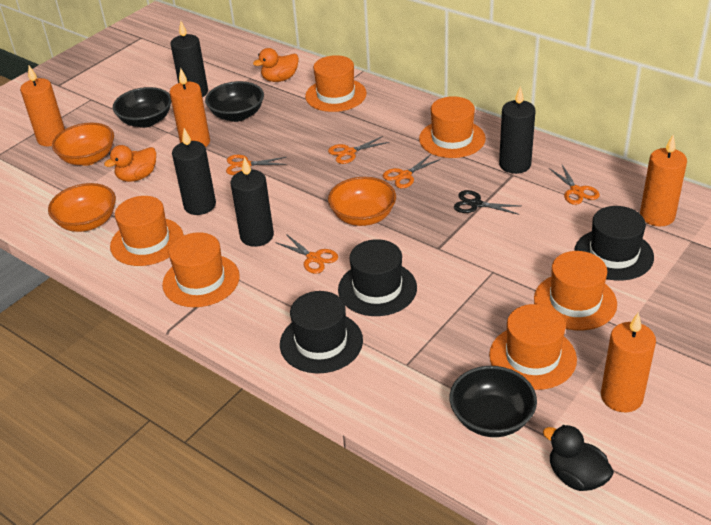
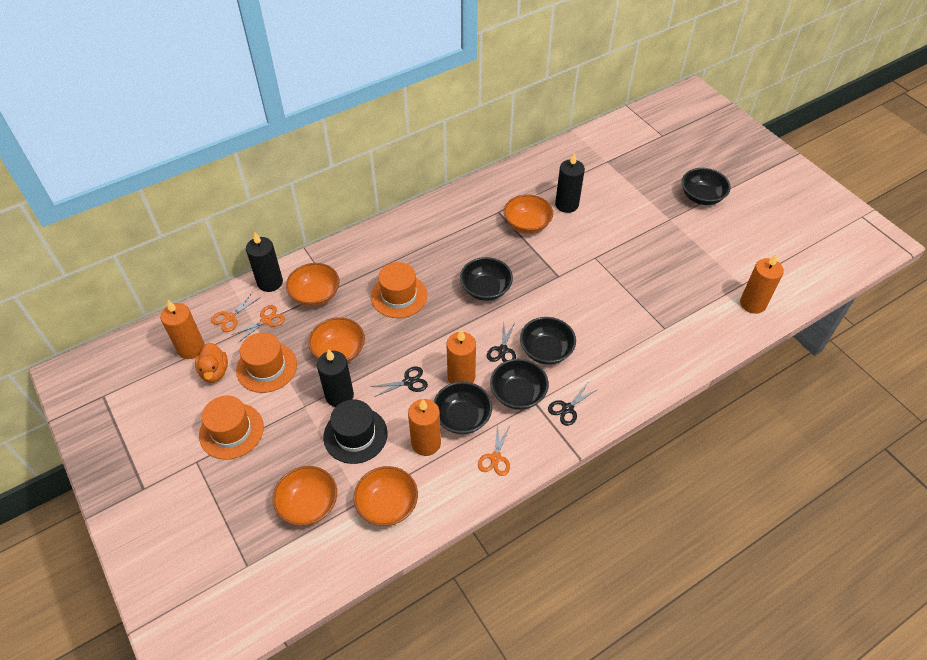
black bowl: 3 -> 5
black candle: 4 -> 3
black duck: 1 -> 0
black hat: 3 -> 1
black scissors: 1 -> 3
orange bowl: 3 -> 5
orange duck: 2 -> 1
orange hat: 6 -> 3
orange scissors: 5 -> 3

